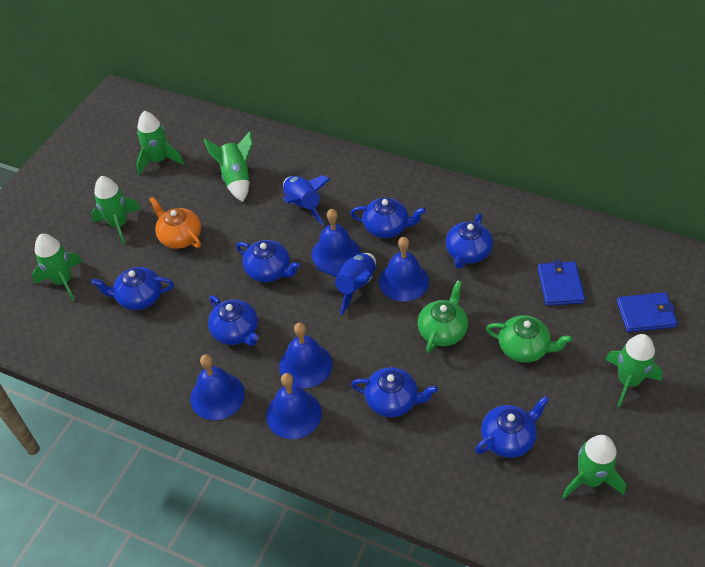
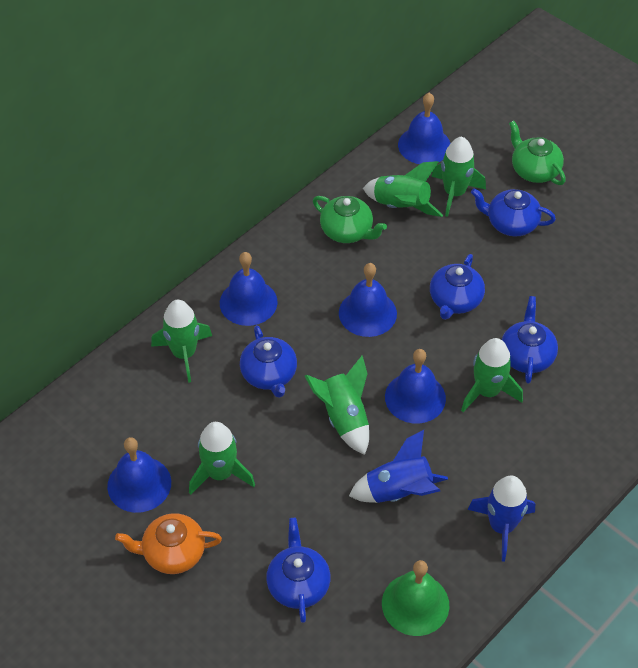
blue teapot: 7 -> 5
blue wallet: 2 -> 0
green bell: 0 -> 1

